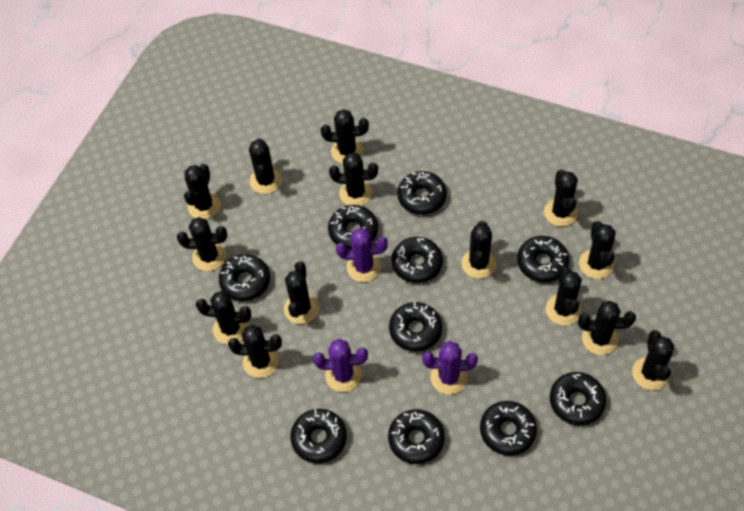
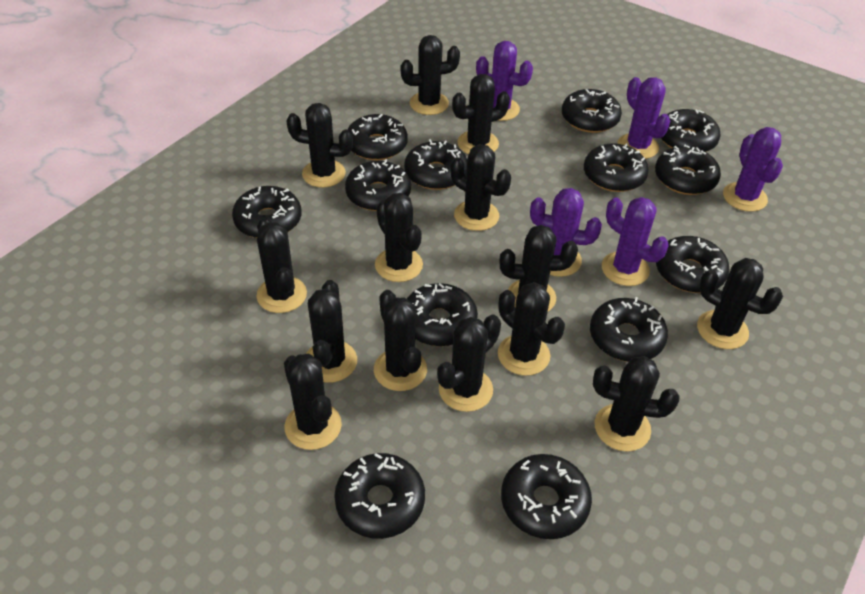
black donut: 10 -> 13
purple cactus: 3 -> 5

